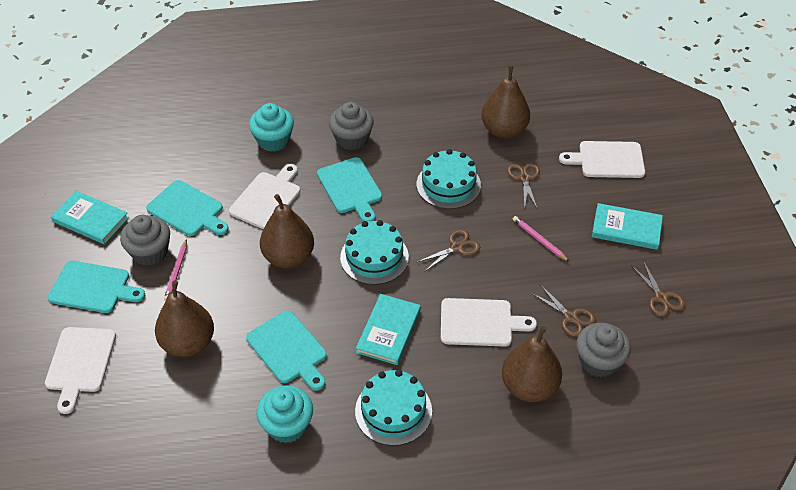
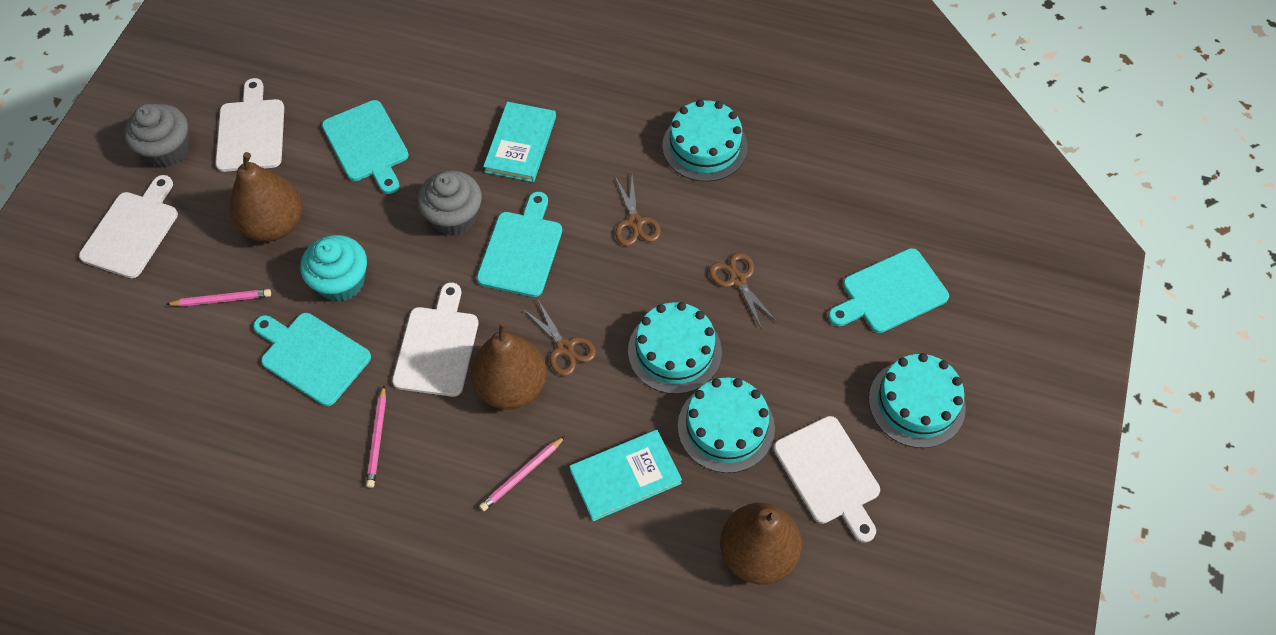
brown pear: 4 -> 3
brown scissors: 4 -> 3
grey cupcake: 3 -> 2
pink pencil: 2 -> 3
turquoise book: 3 -> 2
turquoise cake: 3 -> 4
turquoise cupcake: 2 -> 1

